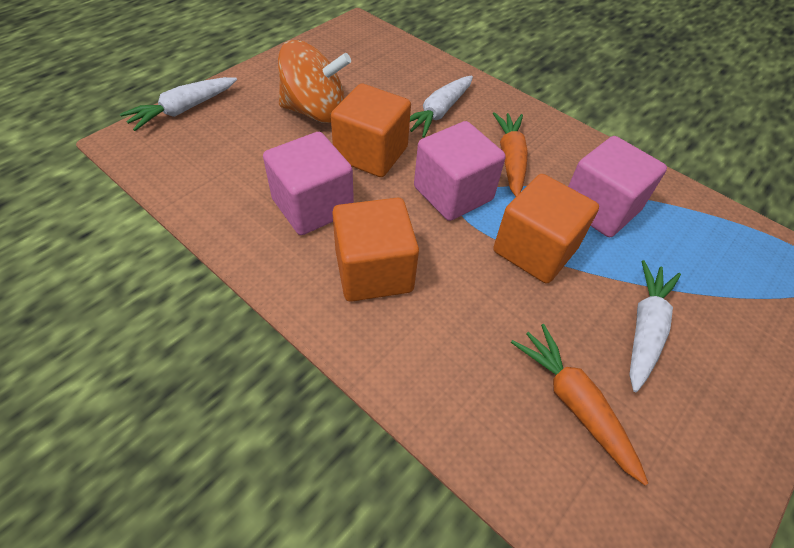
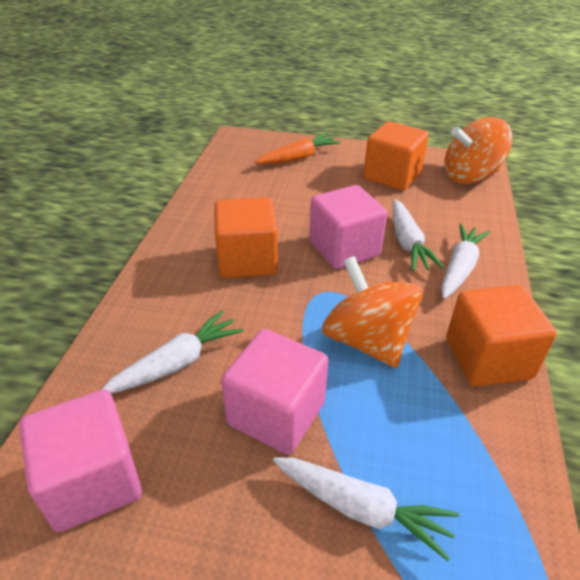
orange carrot: 2 -> 1
orange spinning top: 1 -> 2
white carrot: 3 -> 4

